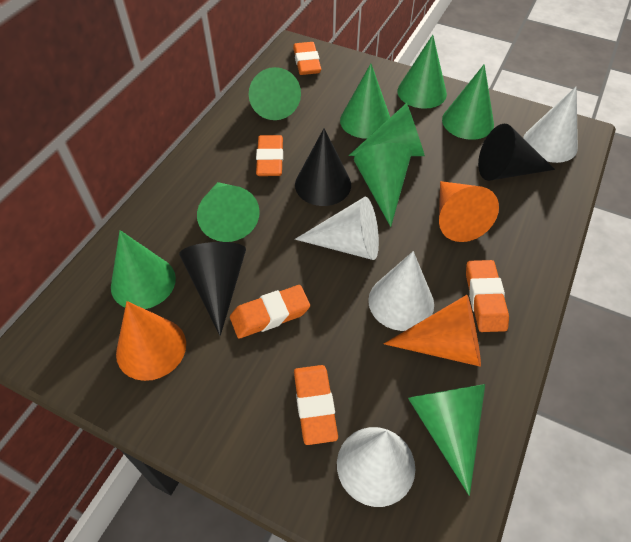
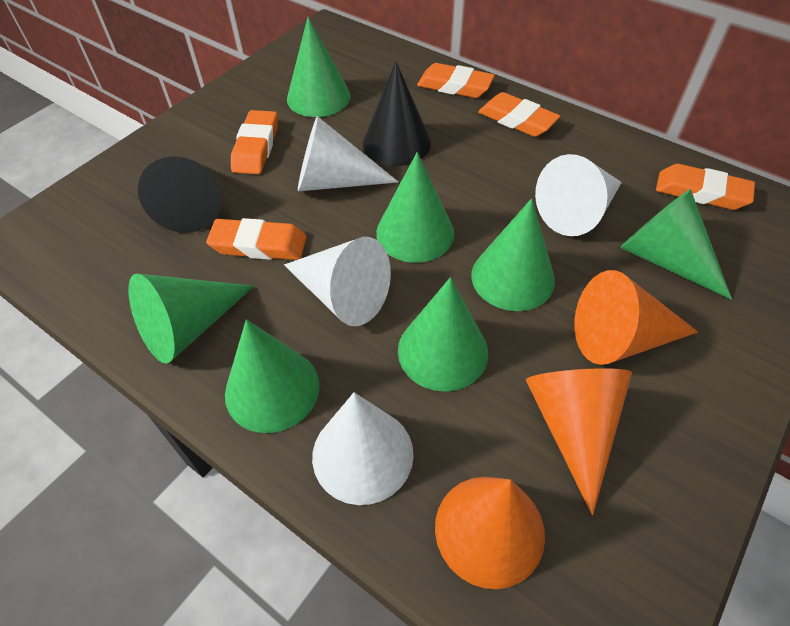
black cone: 3 -> 2
green cone: 9 -> 7

